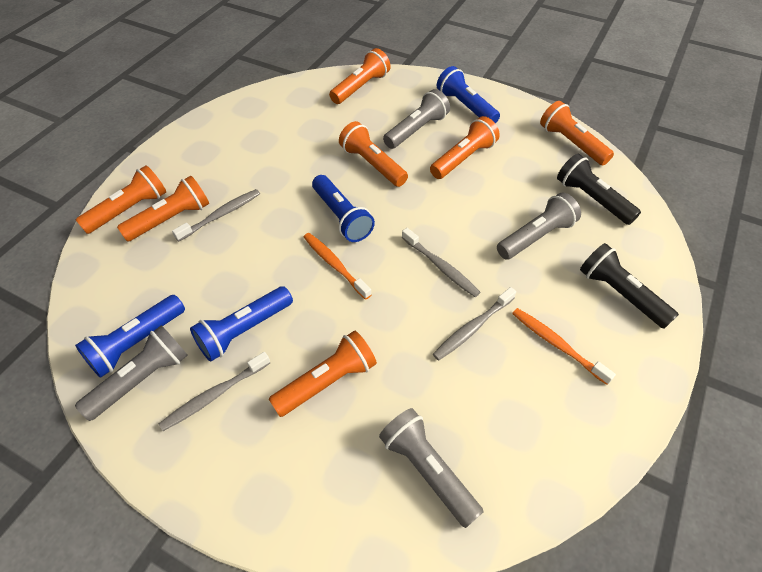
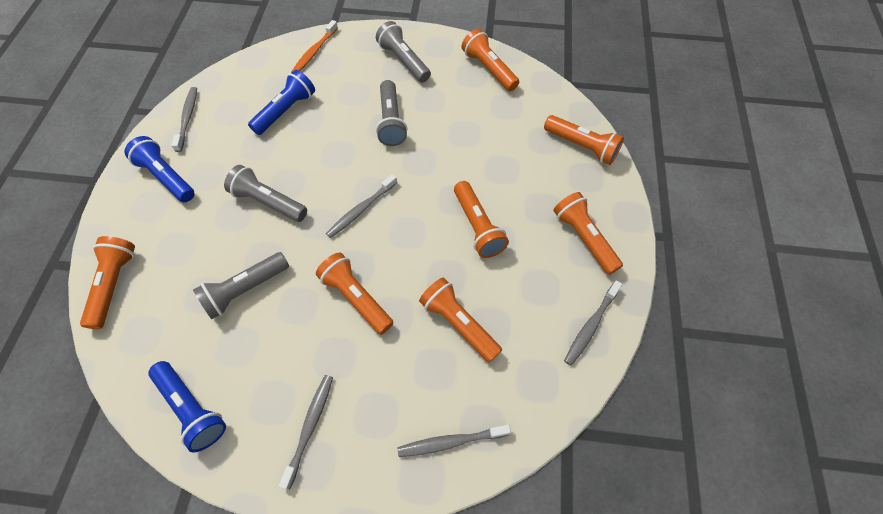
black flashlight: 2 -> 0
blue flashlight: 4 -> 3
grey toothbrush: 4 -> 5
orange toothbrush: 2 -> 1

